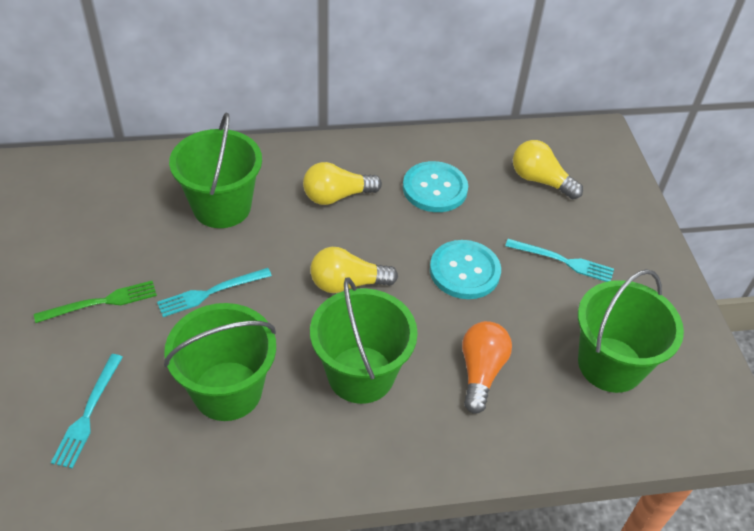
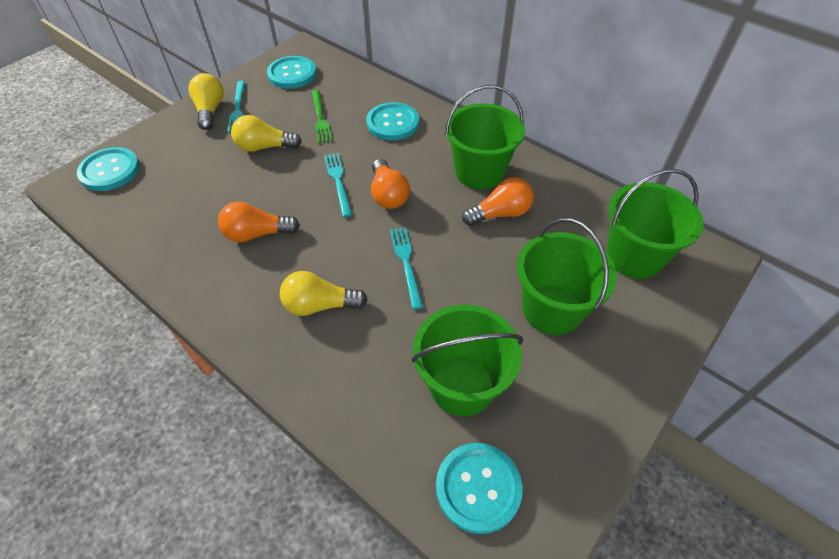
orange light bulb: 1 -> 3
turquoise button: 2 -> 4

